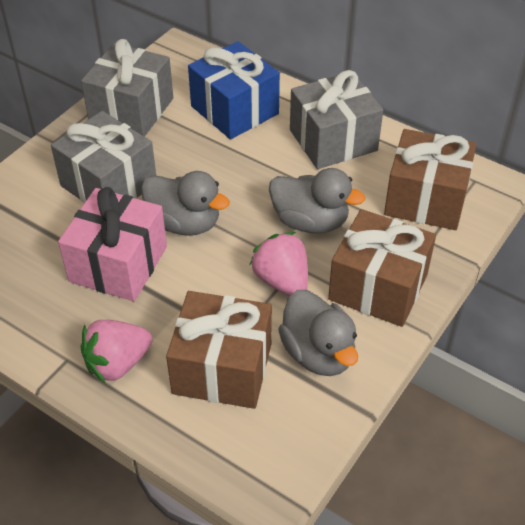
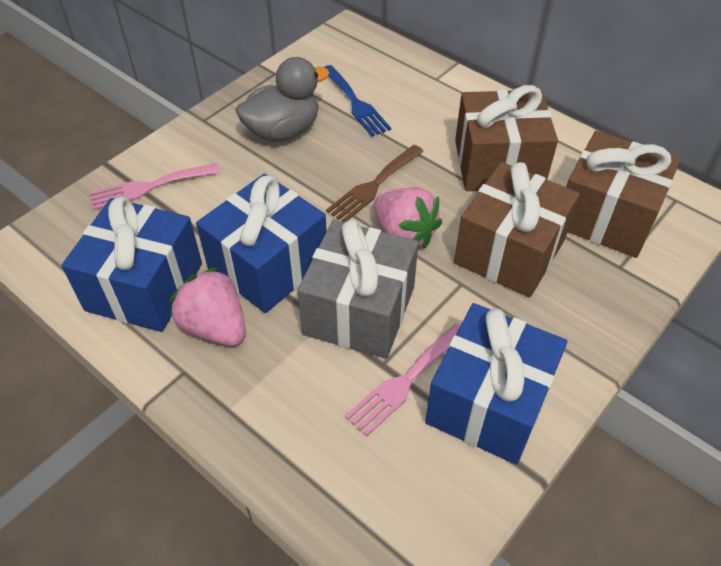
blue fork: 0 -> 1
blue gift: 1 -> 3
brown fork: 0 -> 1
grey duck: 3 -> 1
grey gift: 3 -> 1
pink fork: 0 -> 2
pink gift: 1 -> 0

